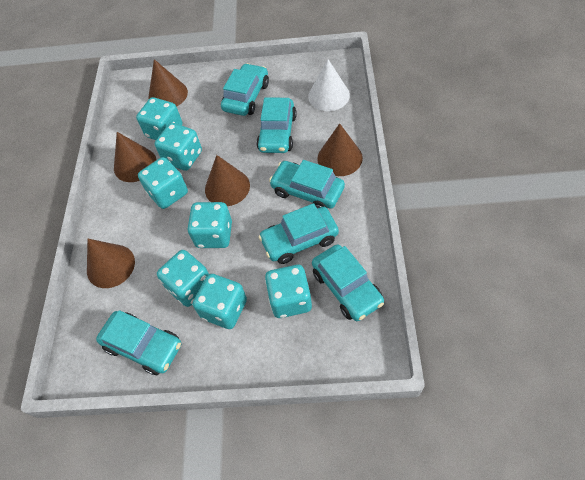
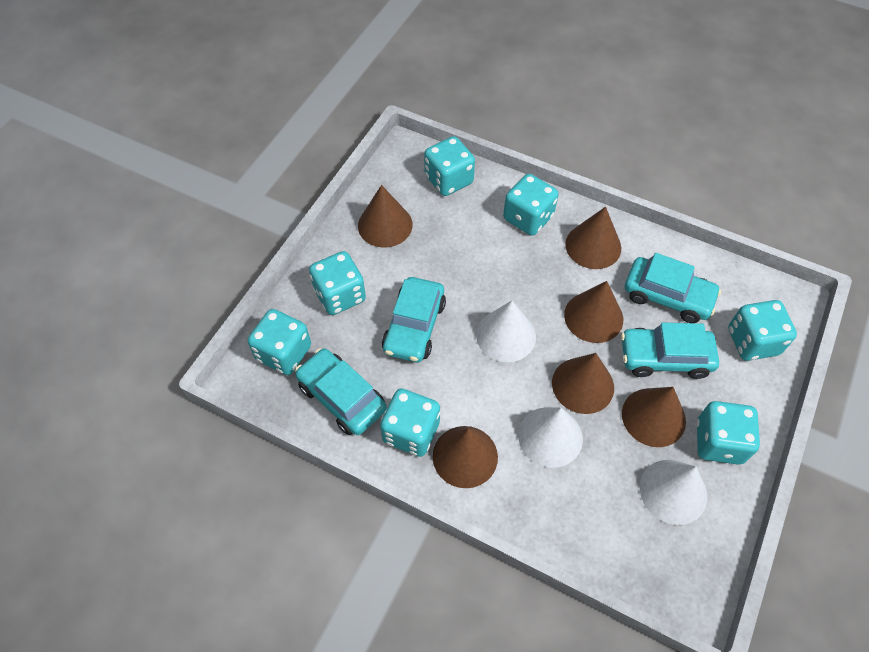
brown cone: 5 -> 6
turquoise car: 6 -> 4
white cone: 1 -> 3

